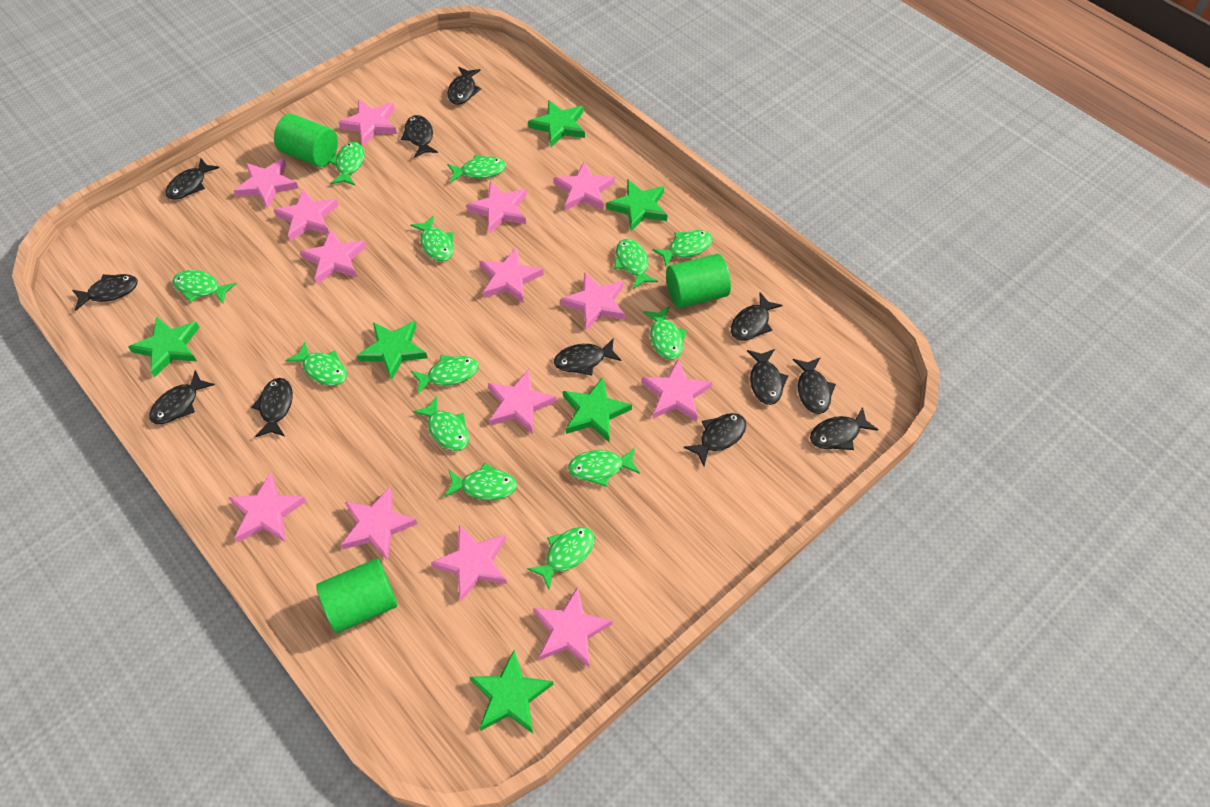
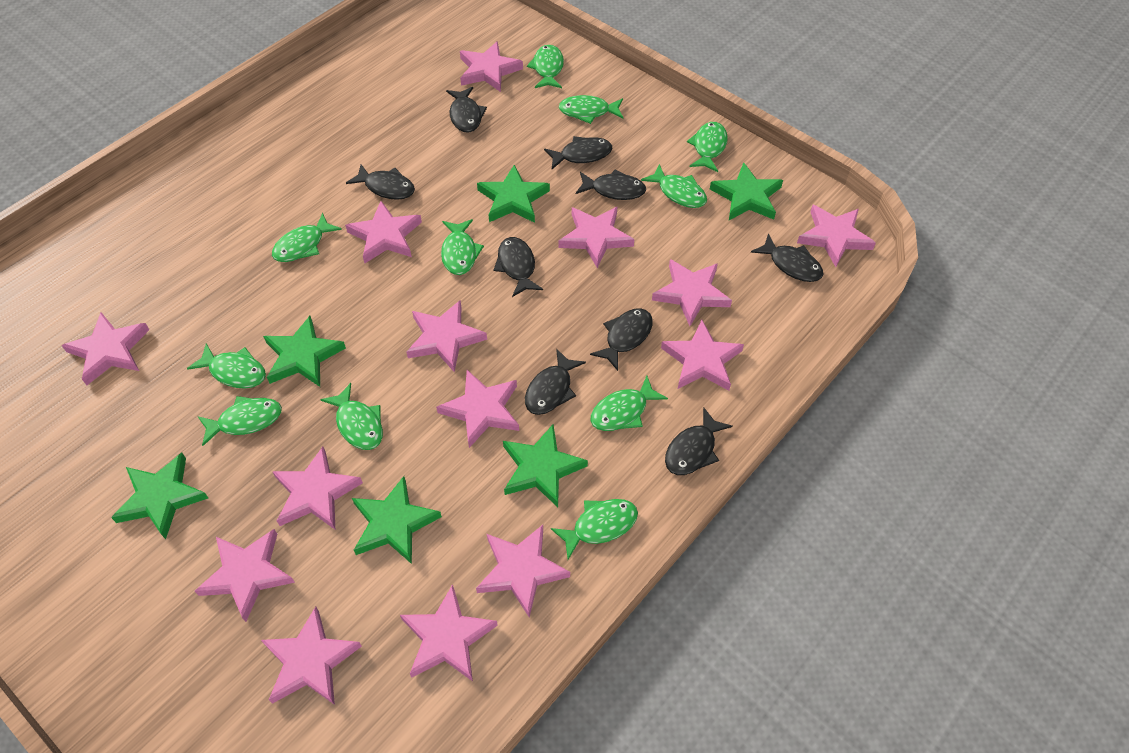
black fish: 12 -> 9
green cylinder: 3 -> 0
green fish: 13 -> 11

